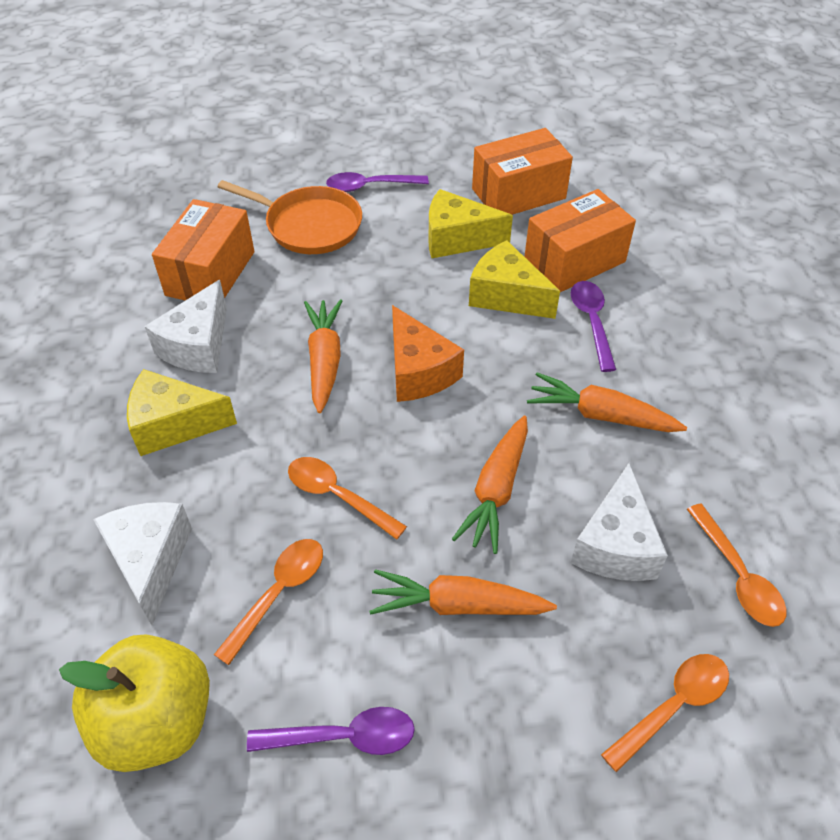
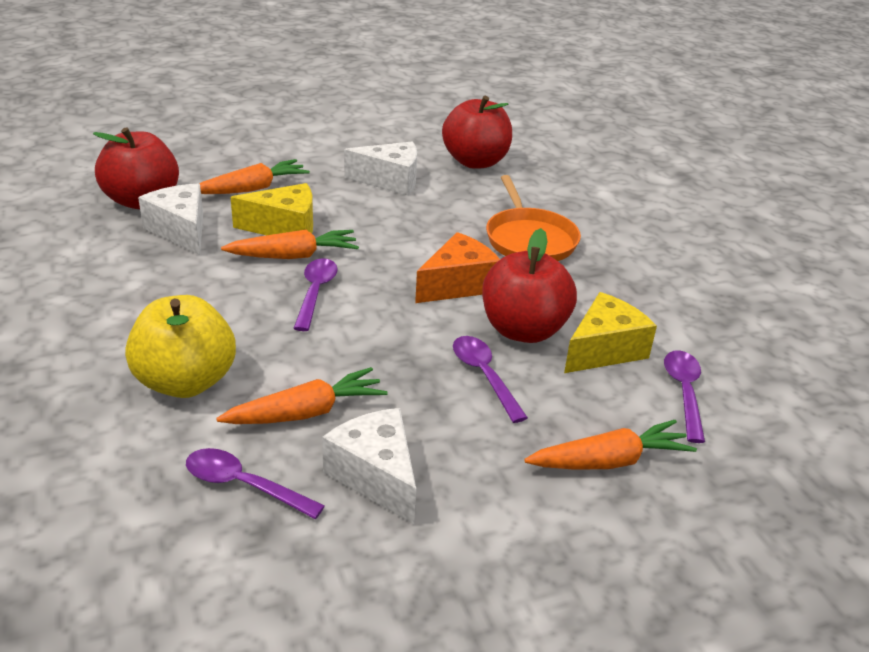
orange box: 3 -> 0
orange spoon: 4 -> 0
purple spoon: 3 -> 4
red apple: 0 -> 3
yellow cheese: 3 -> 2

